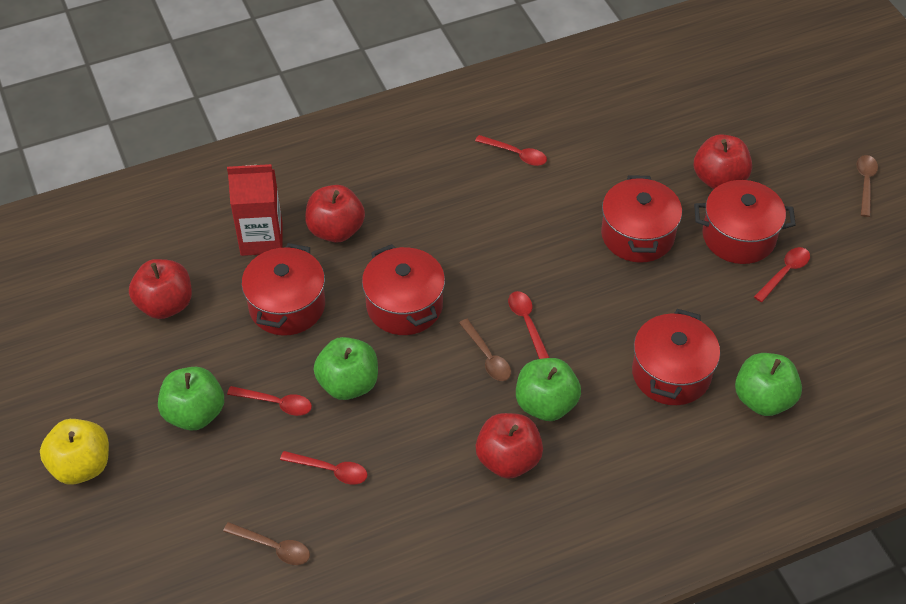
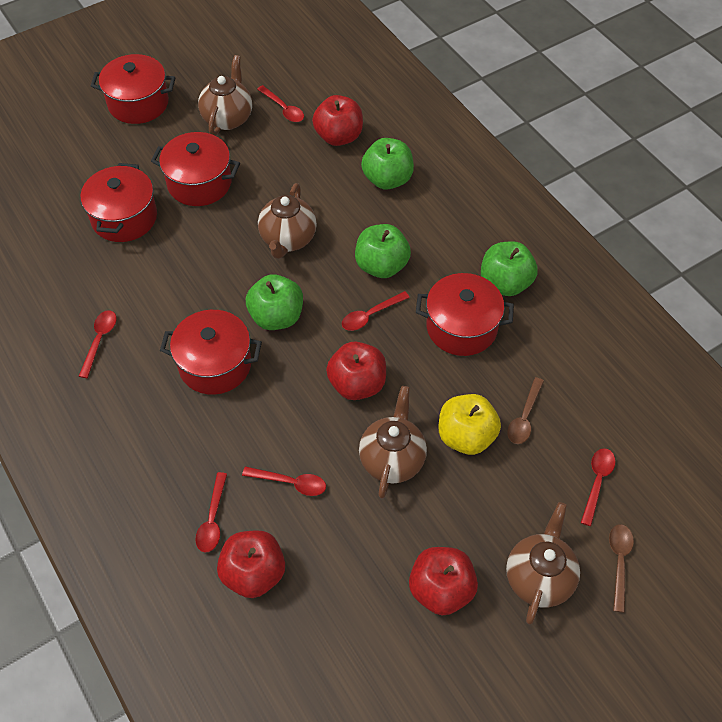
brown spoon: 3 -> 2
brown teapot: 0 -> 4
red carton: 1 -> 0
red spoon: 5 -> 6

